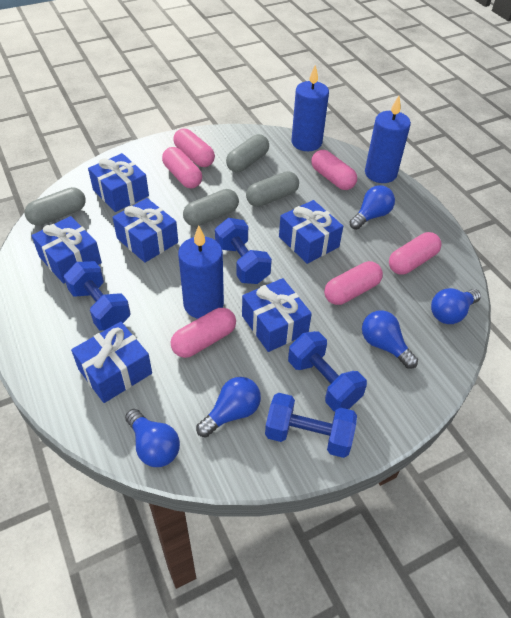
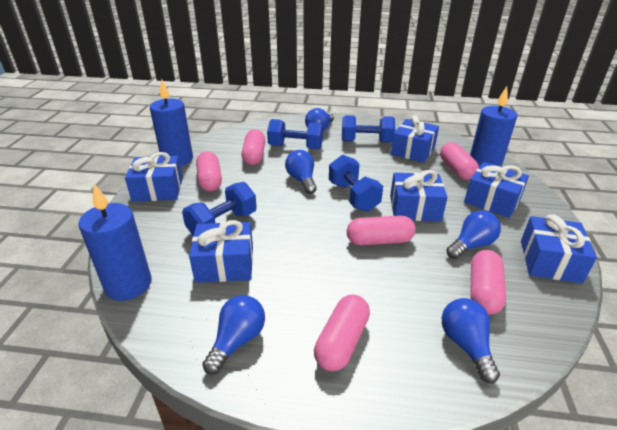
grey capsule: 4 -> 0

